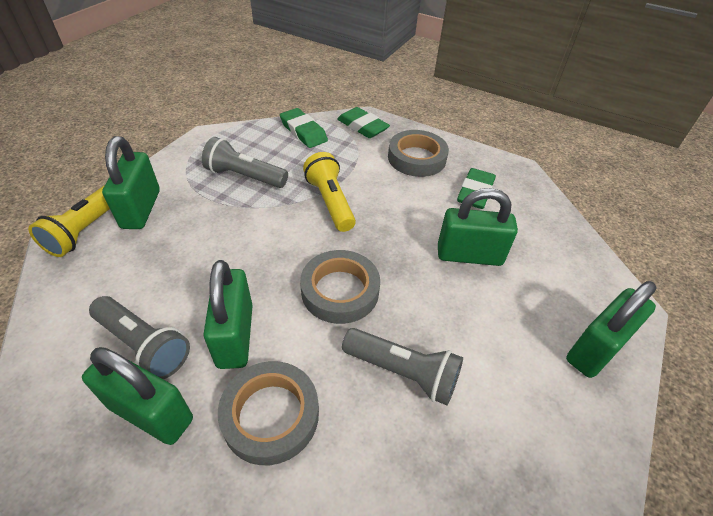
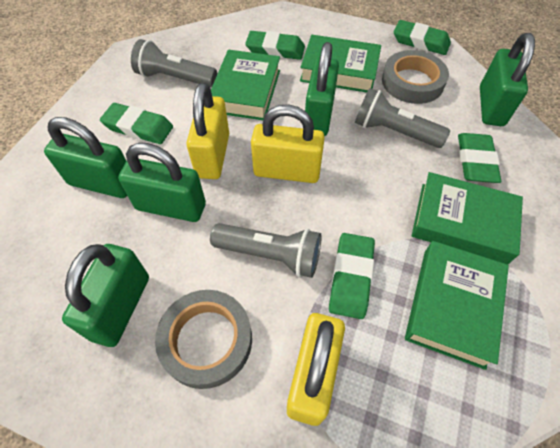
green book: 0 -> 4
green eraser: 3 -> 5
grey tape: 3 -> 2
yellow flashlight: 2 -> 0
yellow padlock: 0 -> 3

